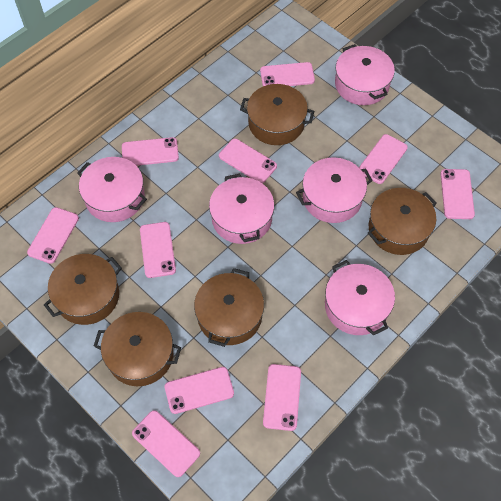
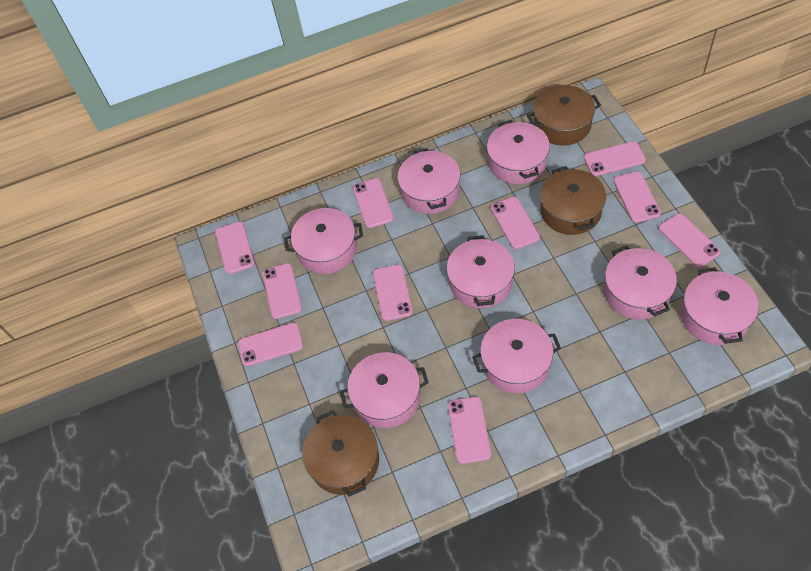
brown pot: 5 -> 3
pink pot: 5 -> 8

